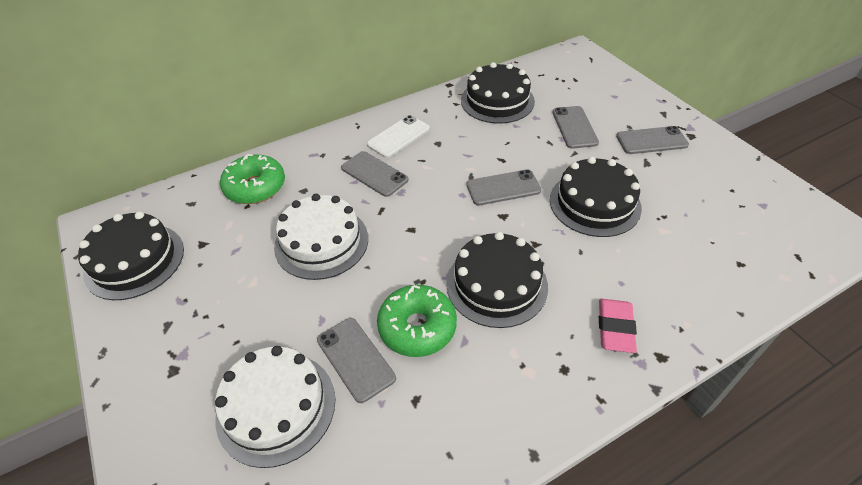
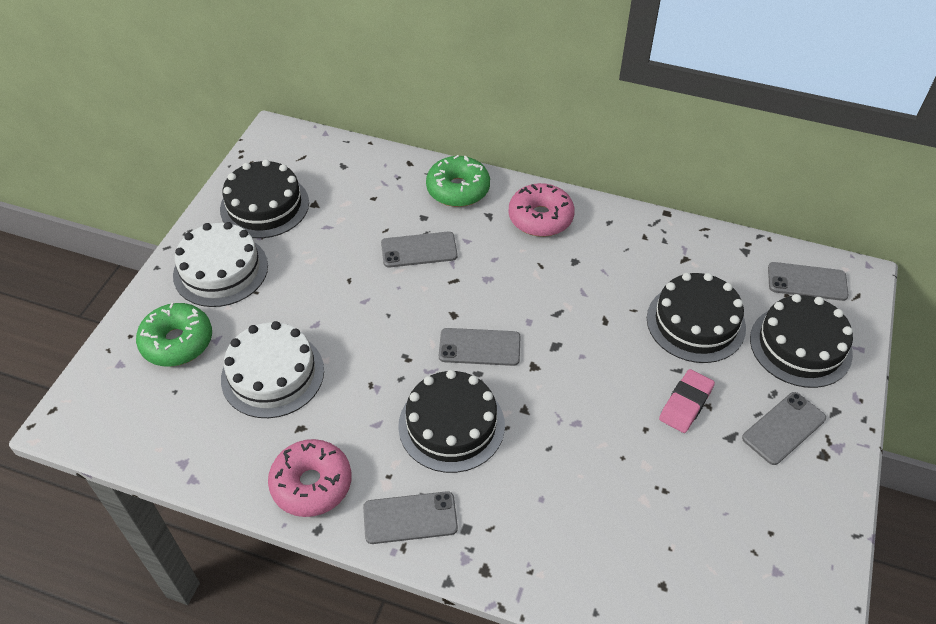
pink donut: 0 -> 2
white phone: 1 -> 0

